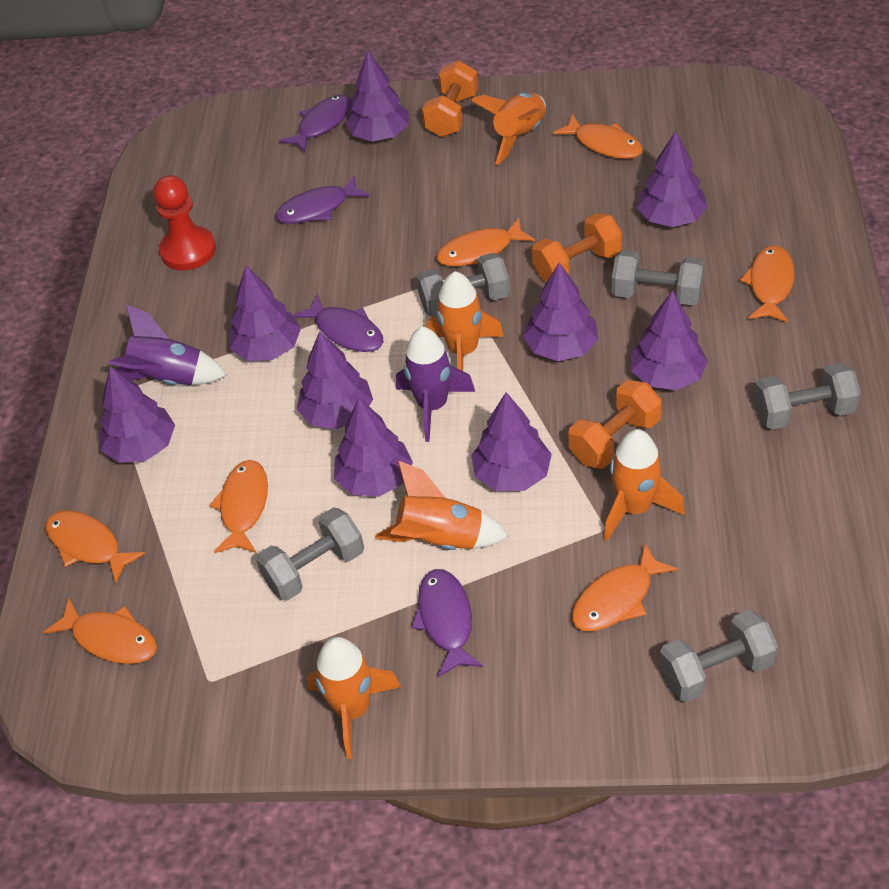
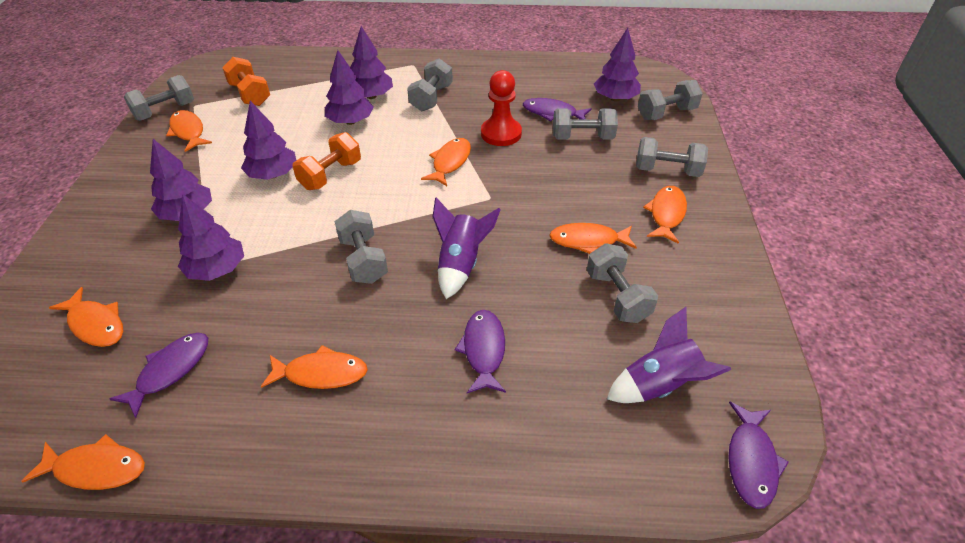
grey dumbbell: 5 -> 7
orange dumbbell: 3 -> 2
orange rocket: 5 -> 0
purple tree: 9 -> 6

